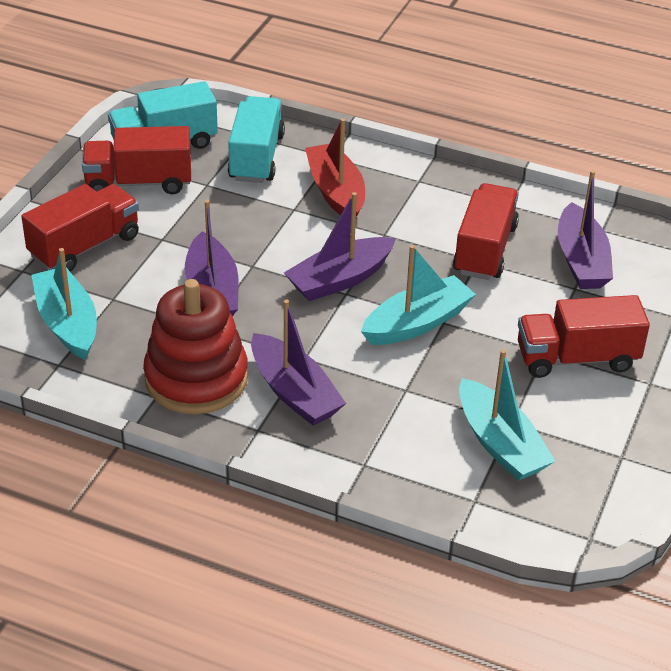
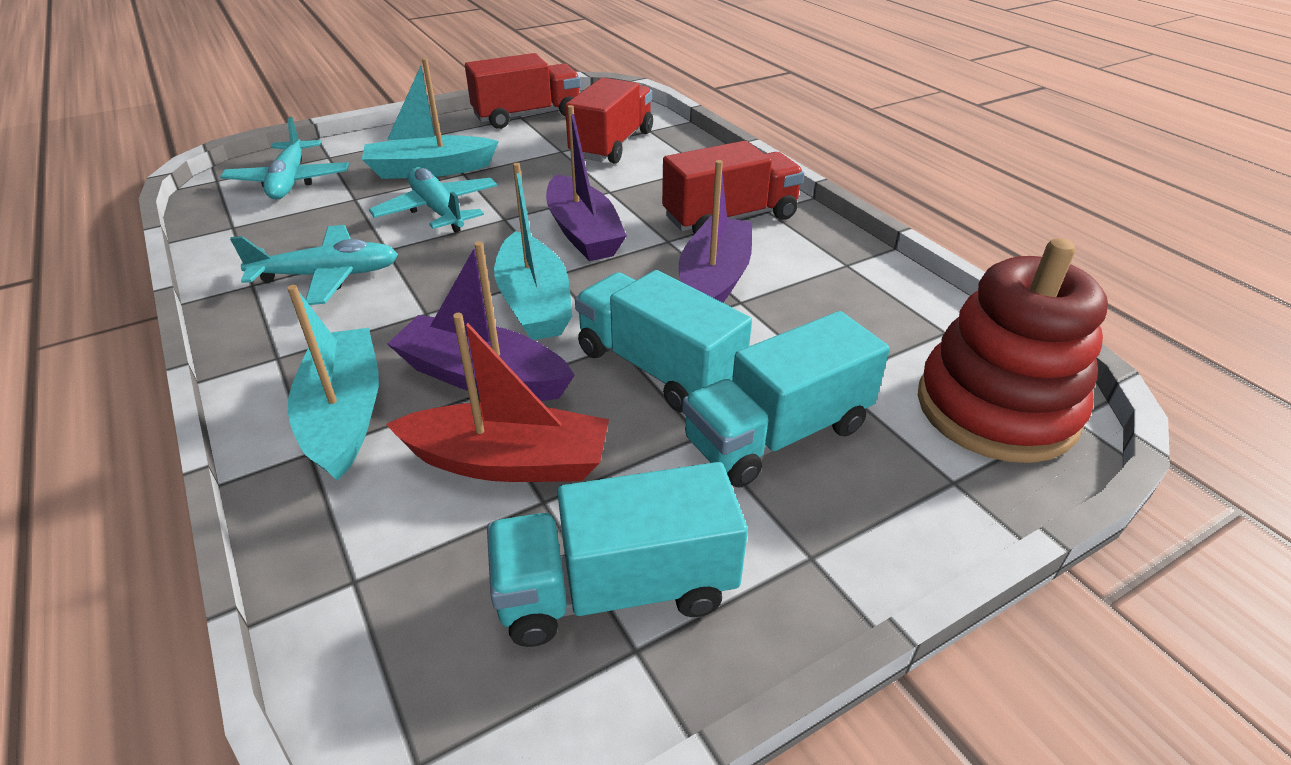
purple boat: 4 -> 3
red truck: 4 -> 3
turquoise plane: 0 -> 3
turquoise truck: 2 -> 3

